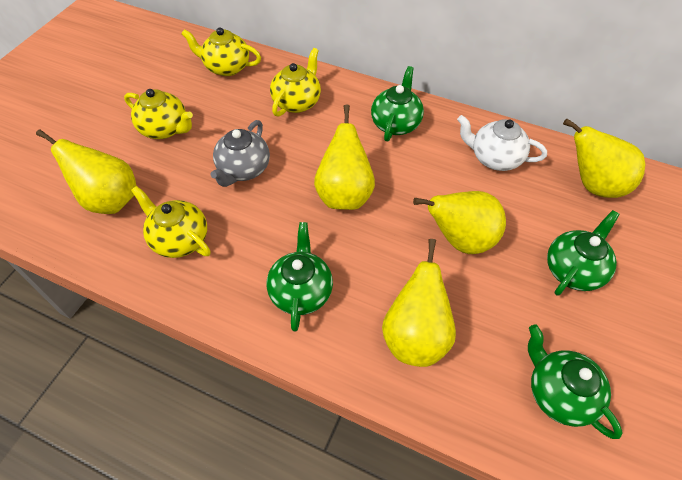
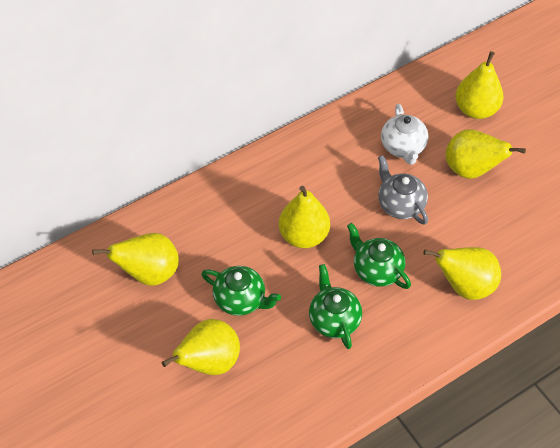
green teapot: 4 -> 3
yellow pear: 5 -> 6
yellow teapot: 4 -> 0

